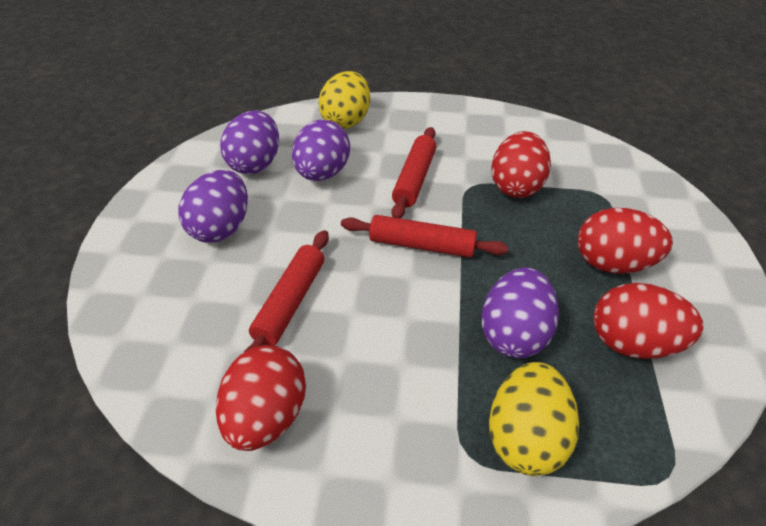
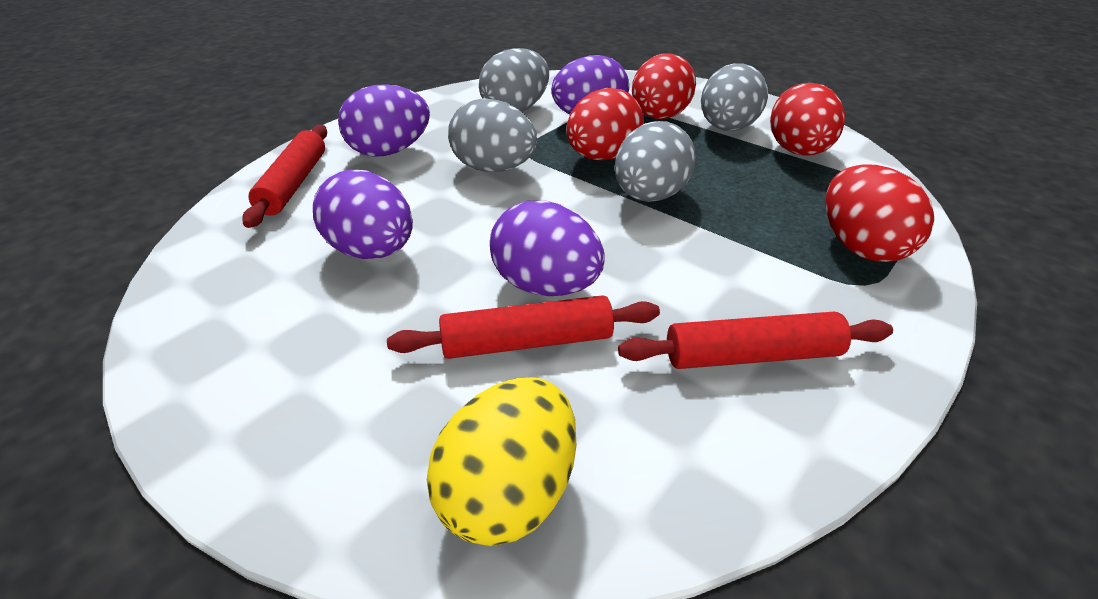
grey egg: 0 -> 4
yellow egg: 2 -> 1

